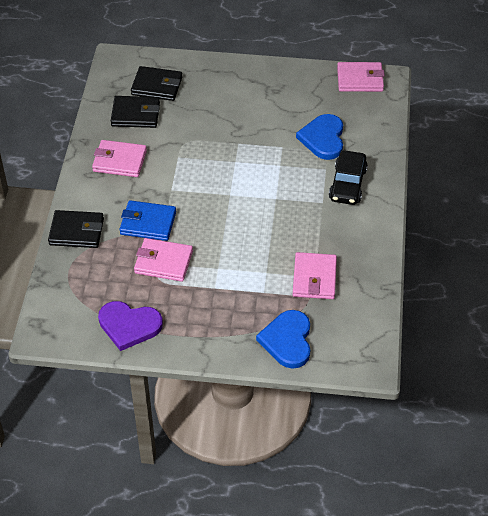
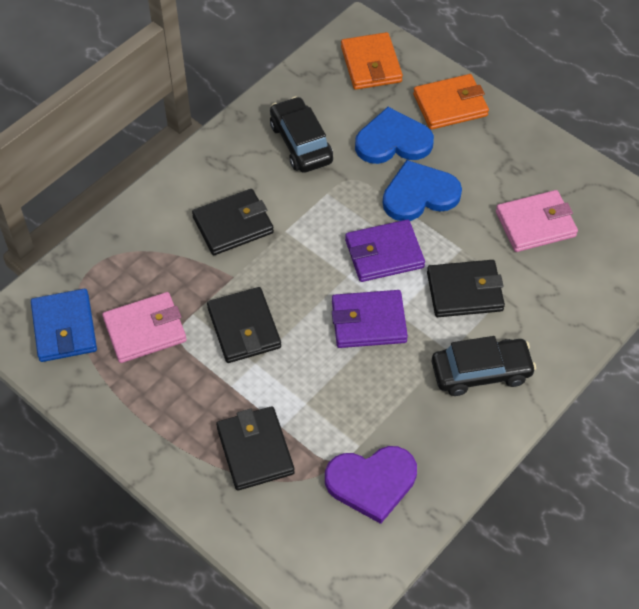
black car: 1 -> 2
black wallet: 3 -> 4
orange wallet: 0 -> 2
pink wallet: 4 -> 2
purple wallet: 0 -> 2

